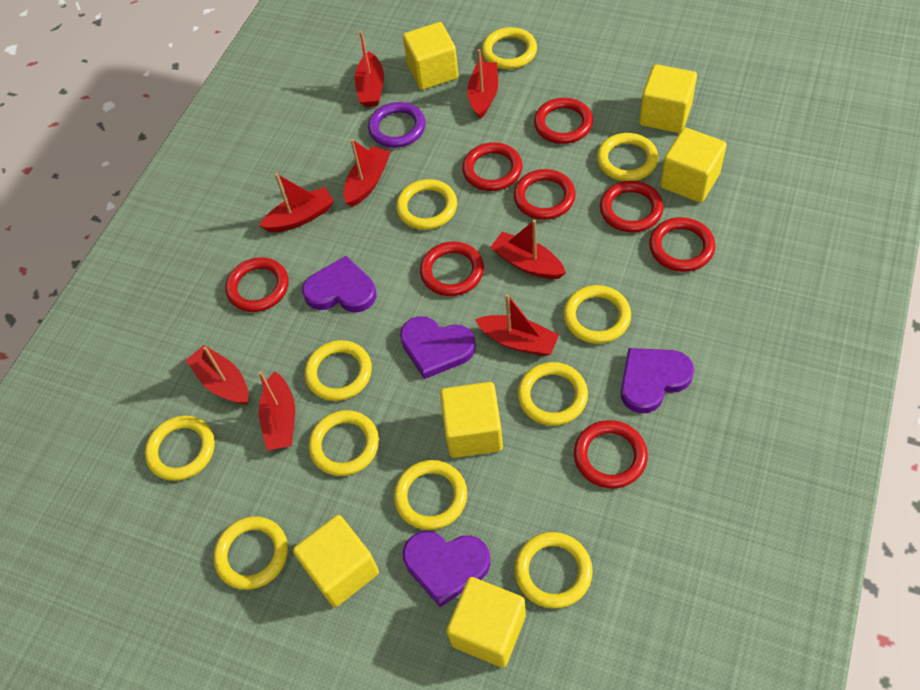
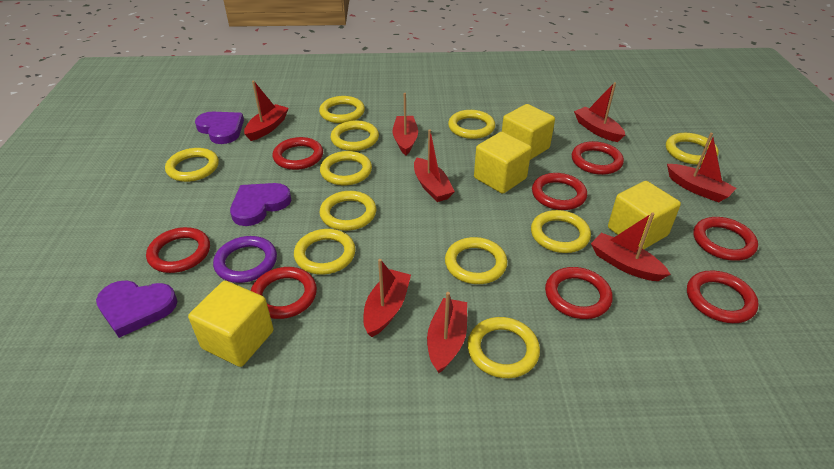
purple heart: 4 -> 3
yellow cube: 6 -> 4

